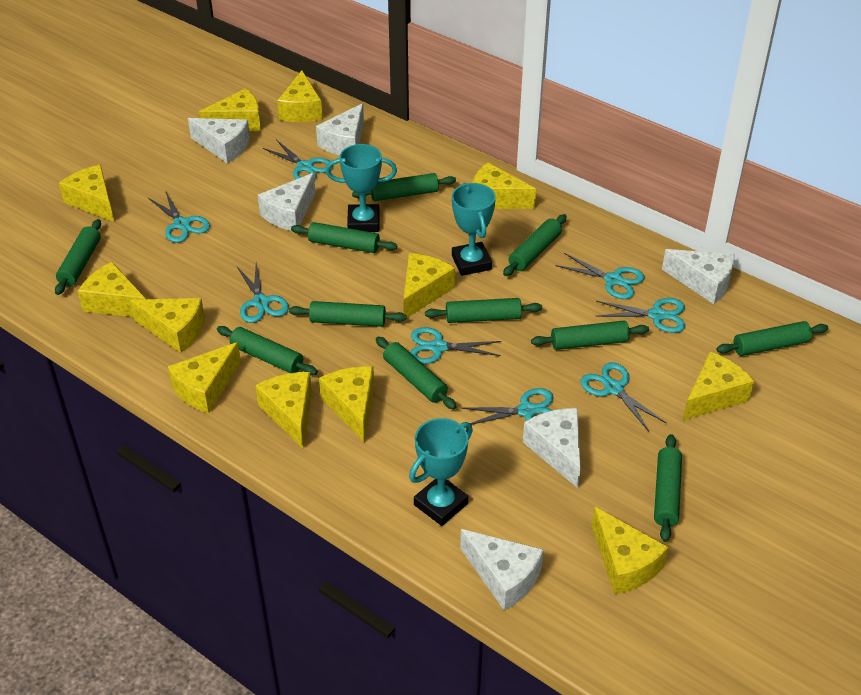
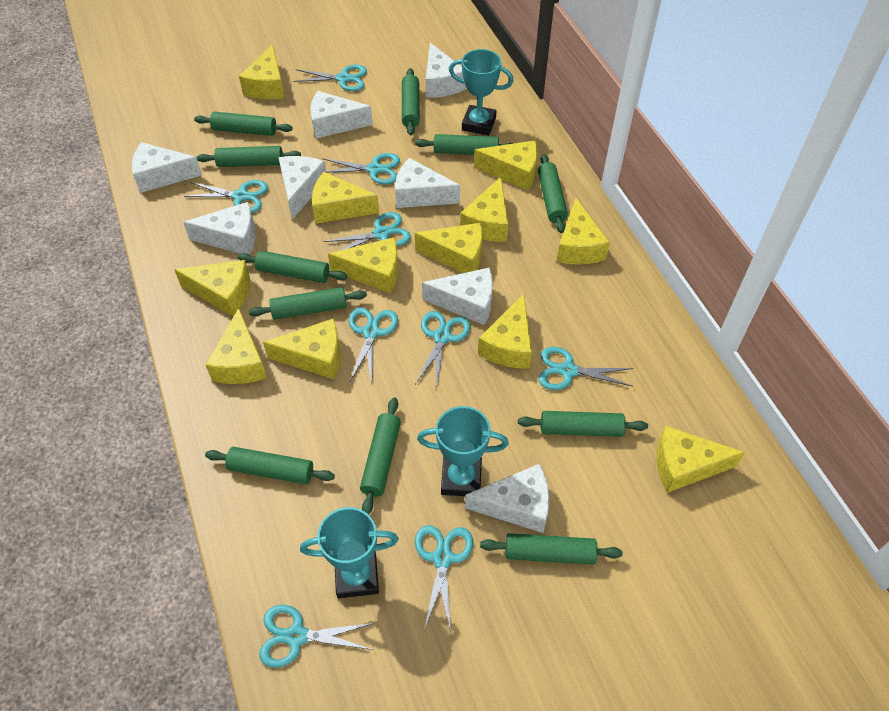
turquoise scissors: 8 -> 9
white cheese: 6 -> 8

